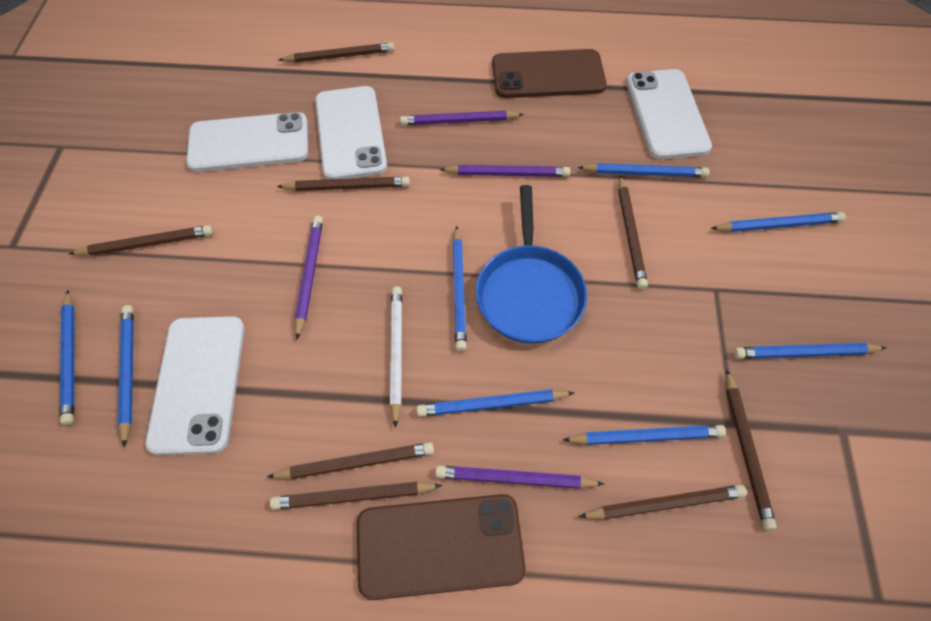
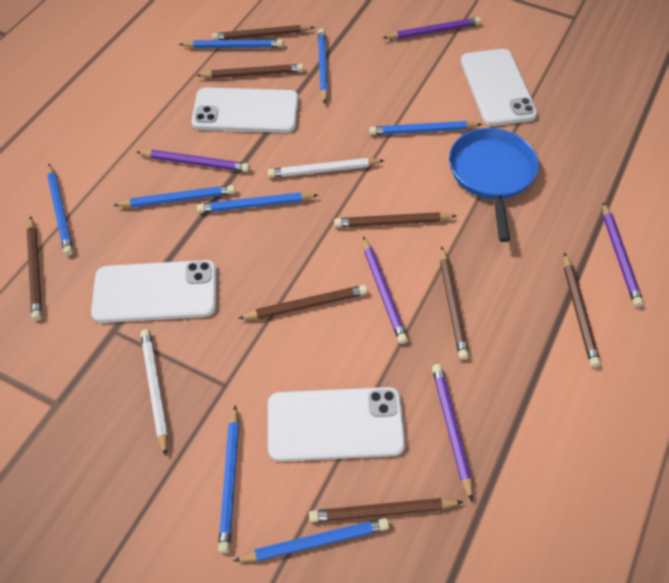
brown phone: 2 -> 0
purple pencil: 4 -> 5
white pencil: 1 -> 2

